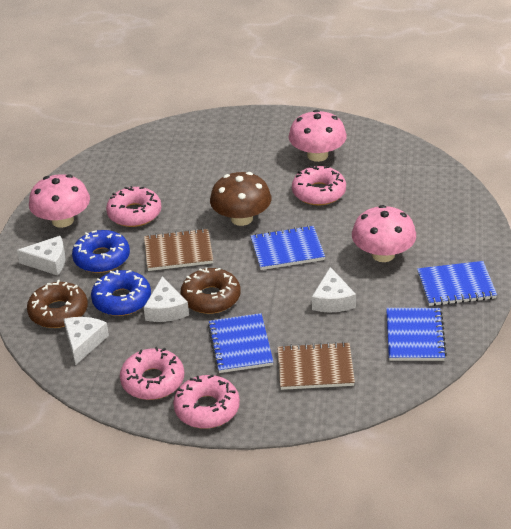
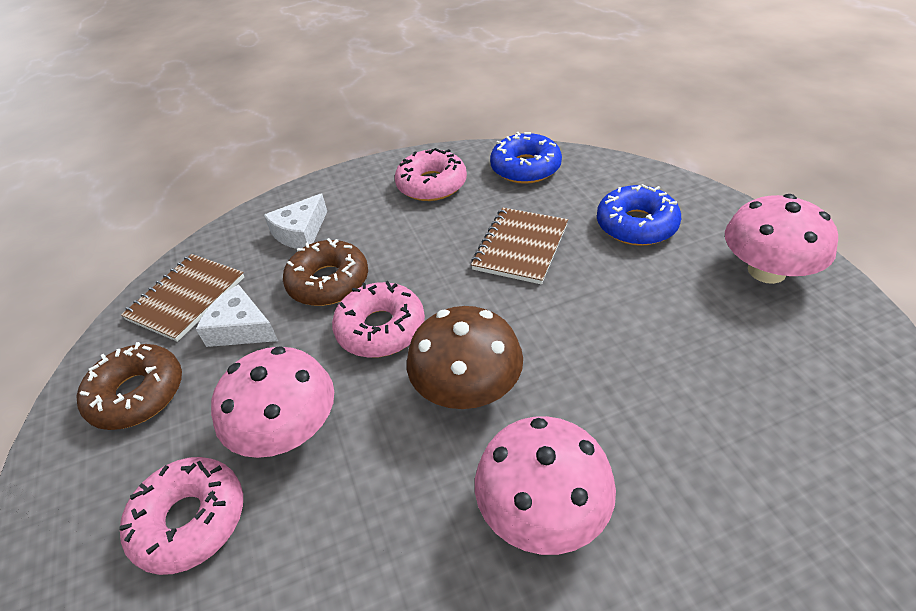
blue notebook: 4 -> 0
pink donut: 4 -> 3
white cheese: 4 -> 2

